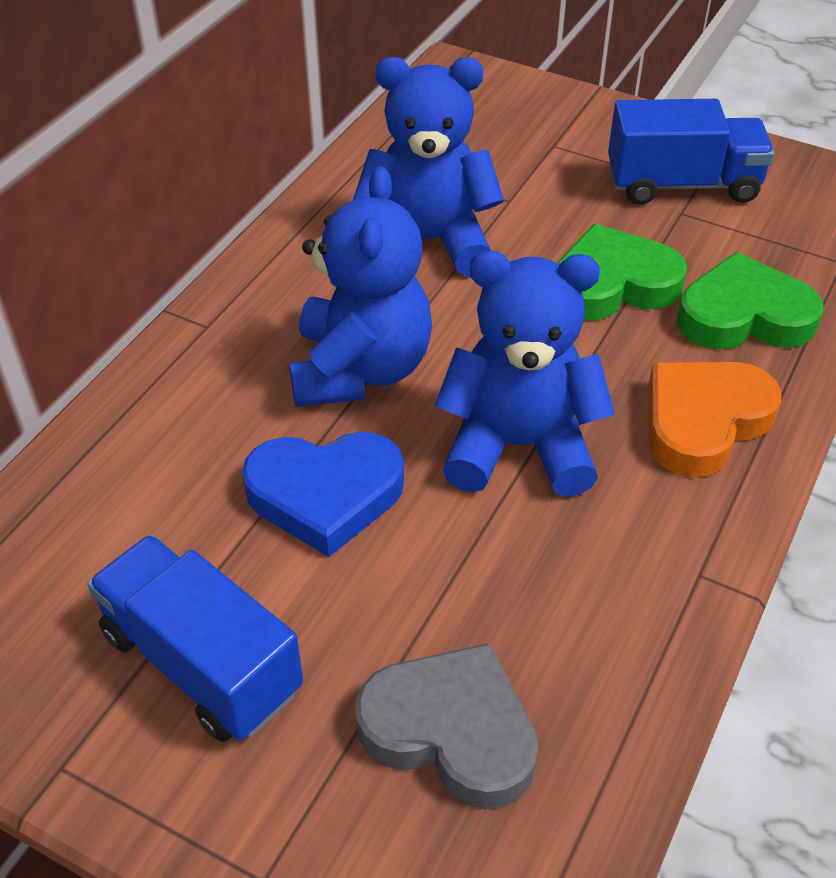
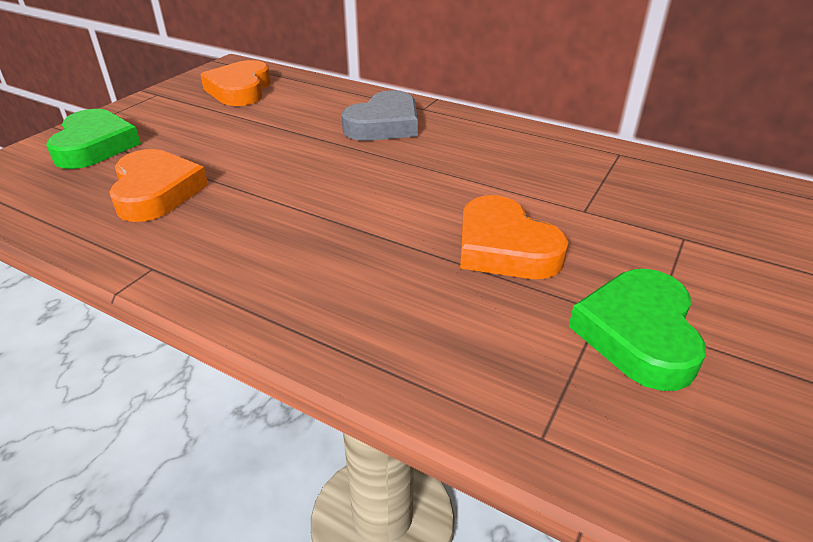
blue heart: 1 -> 0
blue teddy bear: 3 -> 0
blue truck: 2 -> 0
orange heart: 1 -> 3

